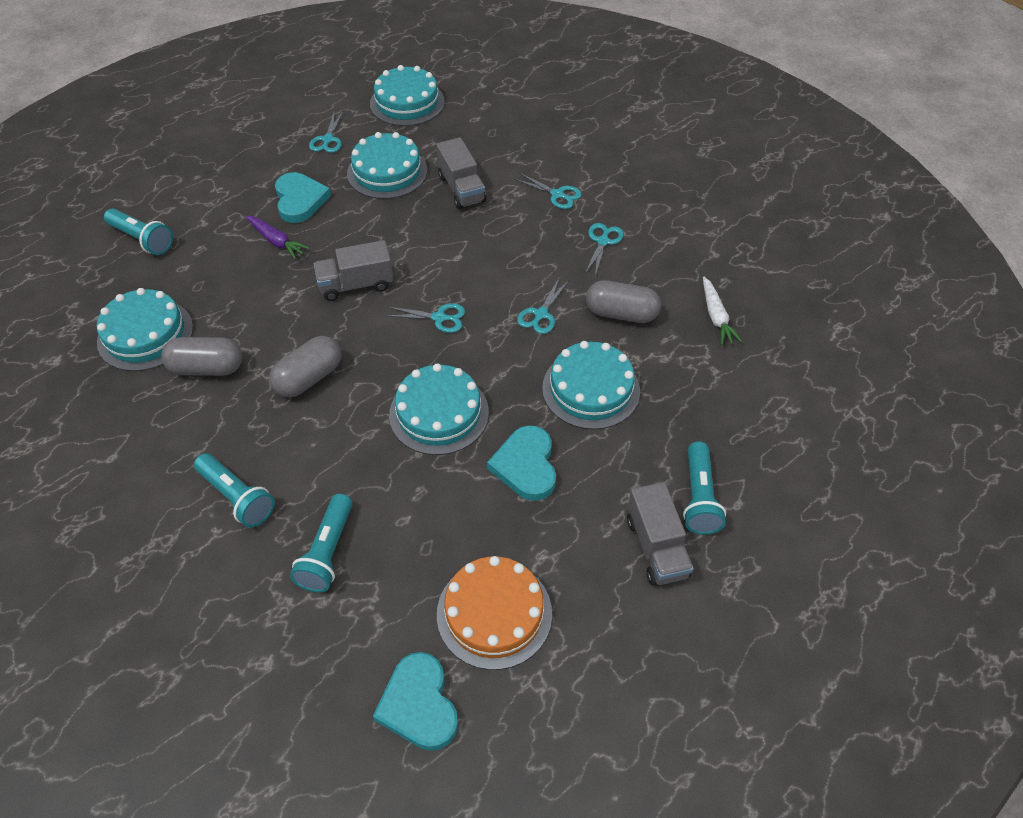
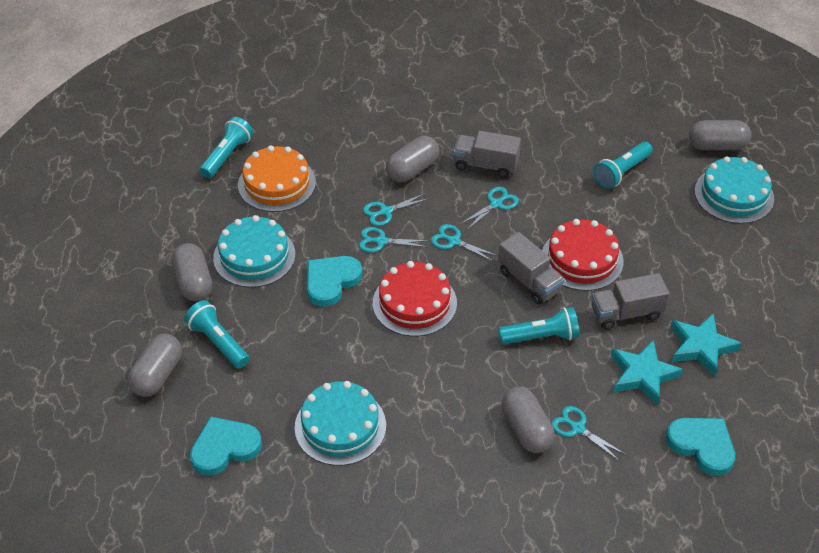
grey capsule: 3 -> 5
purple carrot: 1 -> 0
red cake: 0 -> 2
turquoise cake: 5 -> 3
turquoise star: 0 -> 2
white carrot: 1 -> 0

